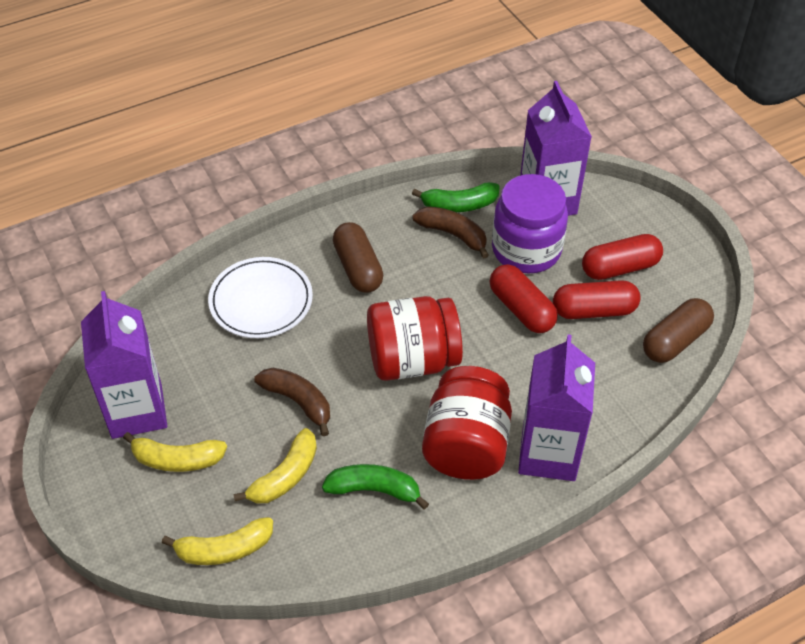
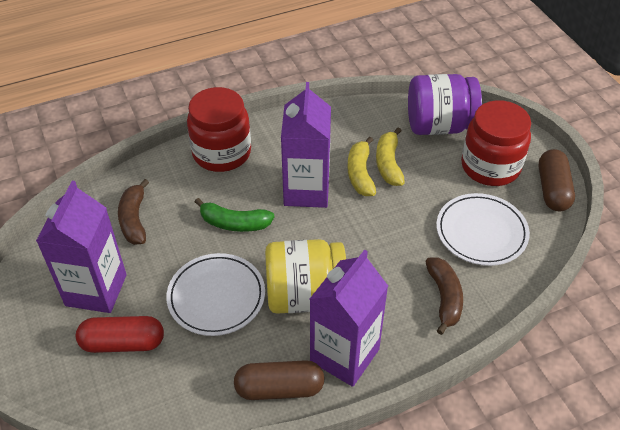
green banana: 2 -> 1
red capsule: 3 -> 1
white plate: 1 -> 2
yellow banana: 3 -> 2
yellow jar: 0 -> 1

